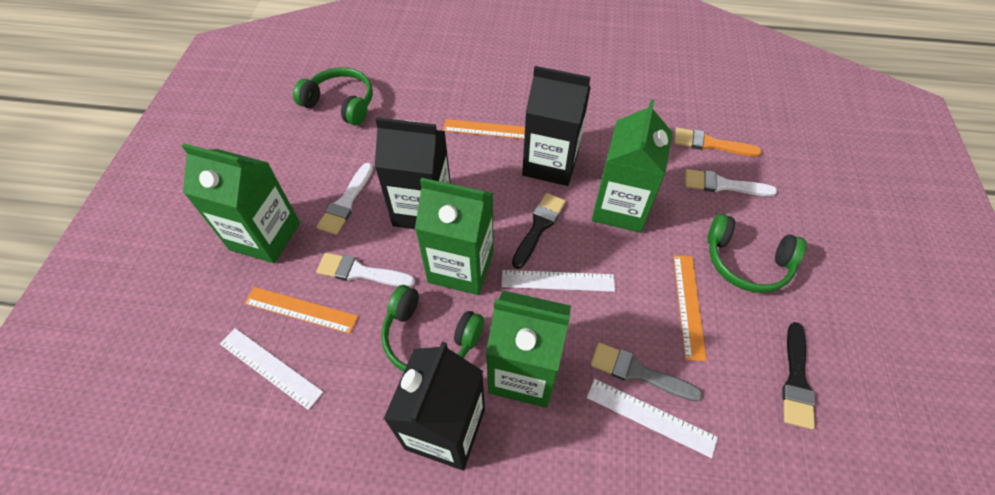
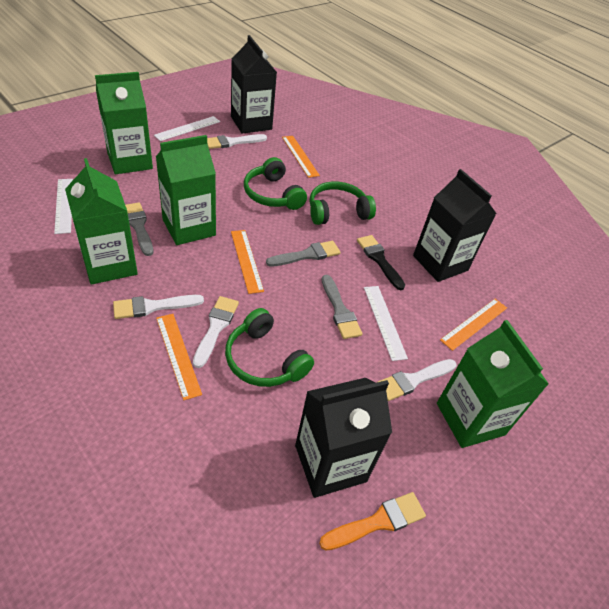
black brush: 2 -> 1
grey brush: 1 -> 3
orange ruler: 3 -> 4
white brush: 3 -> 4

